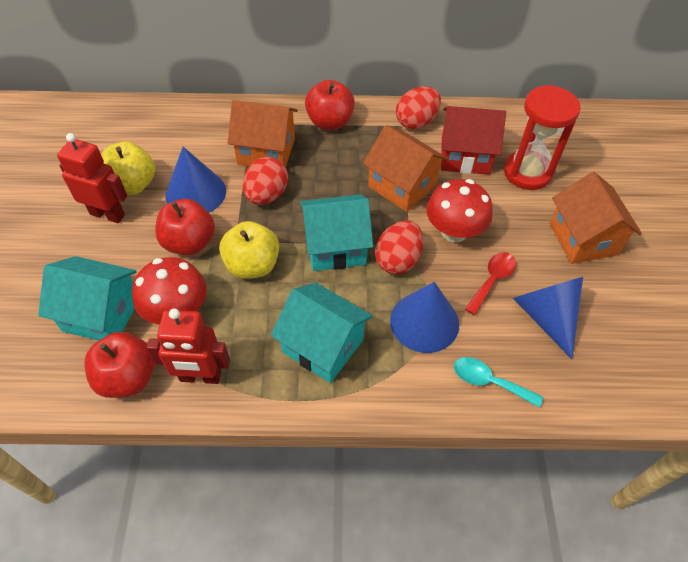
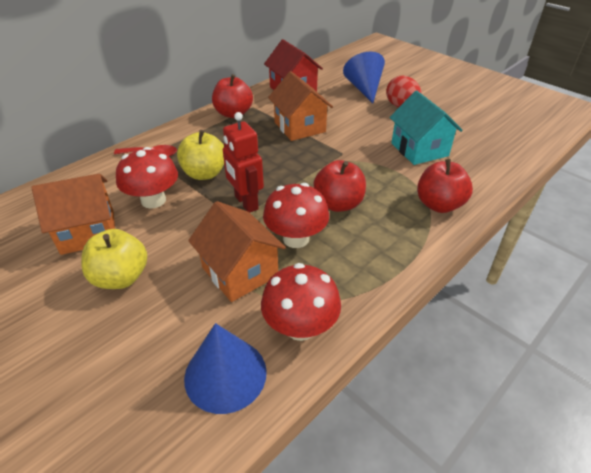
blue cone: 3 -> 2
red egg: 3 -> 1
red hourglass: 1 -> 0
red mushroom: 2 -> 3
red robot: 2 -> 1
turquoise house: 3 -> 1
turquoise spoon: 1 -> 0

